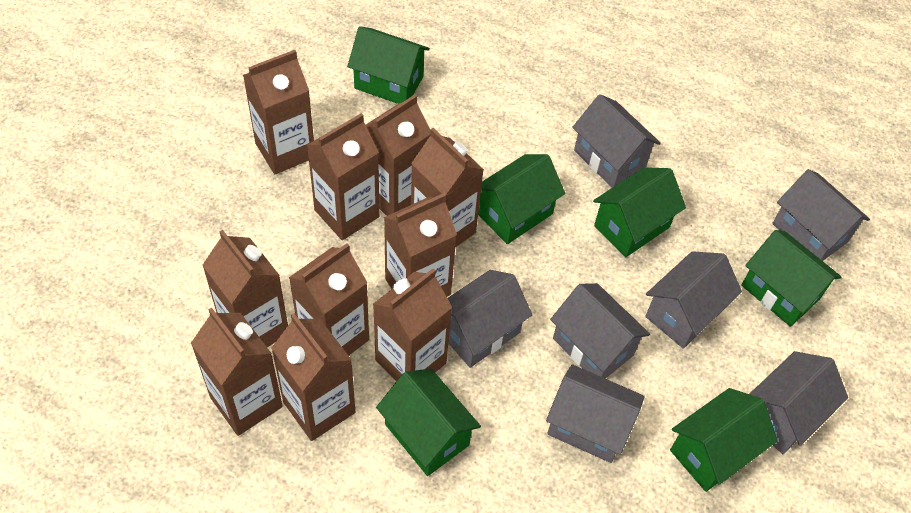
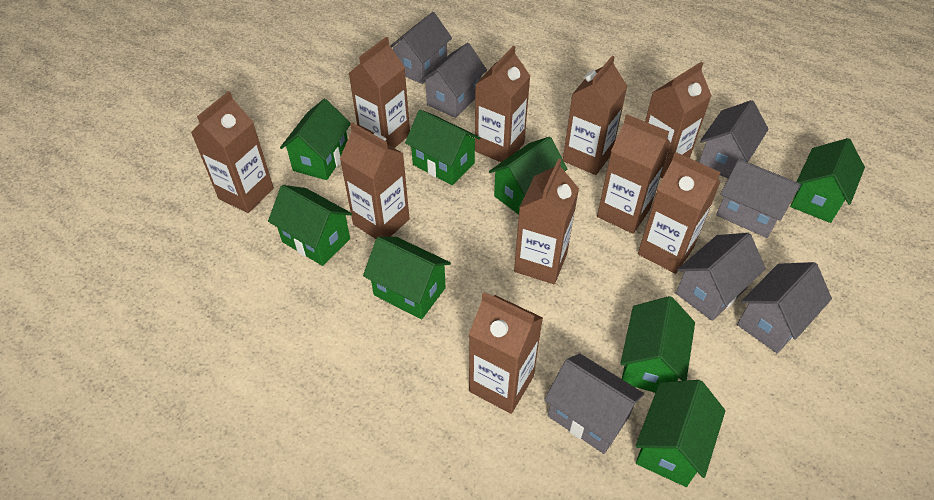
green house: 6 -> 8

